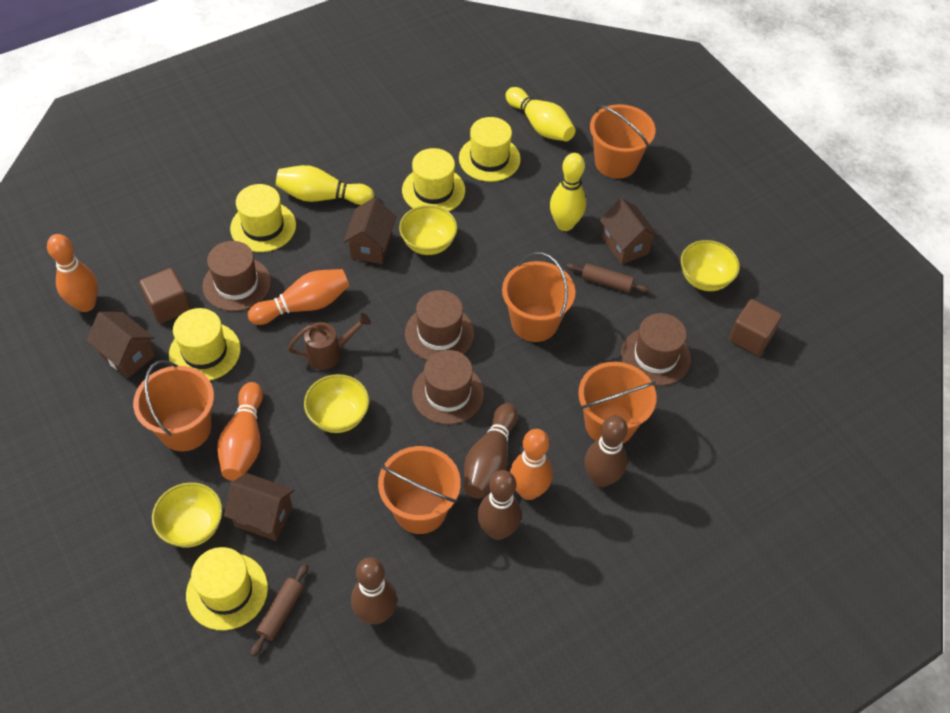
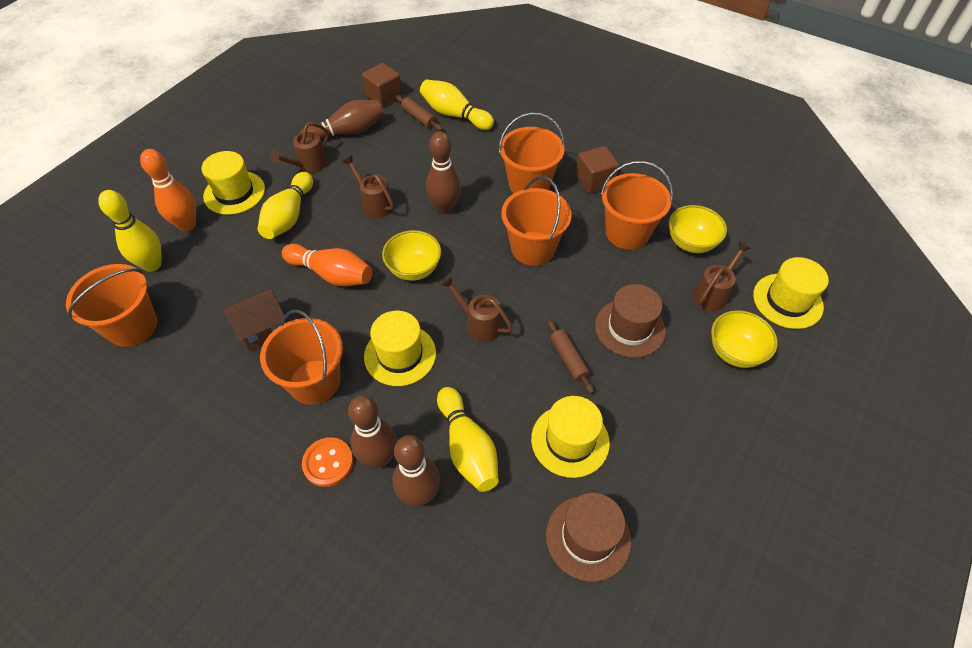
brown hat: 4 -> 2
brown house: 4 -> 1
brown watering can: 1 -> 4
orange bowling pin: 4 -> 2
orange button: 0 -> 1
yellow bowl: 4 -> 3
yellow bowling pin: 3 -> 4
yellow hat: 5 -> 4

